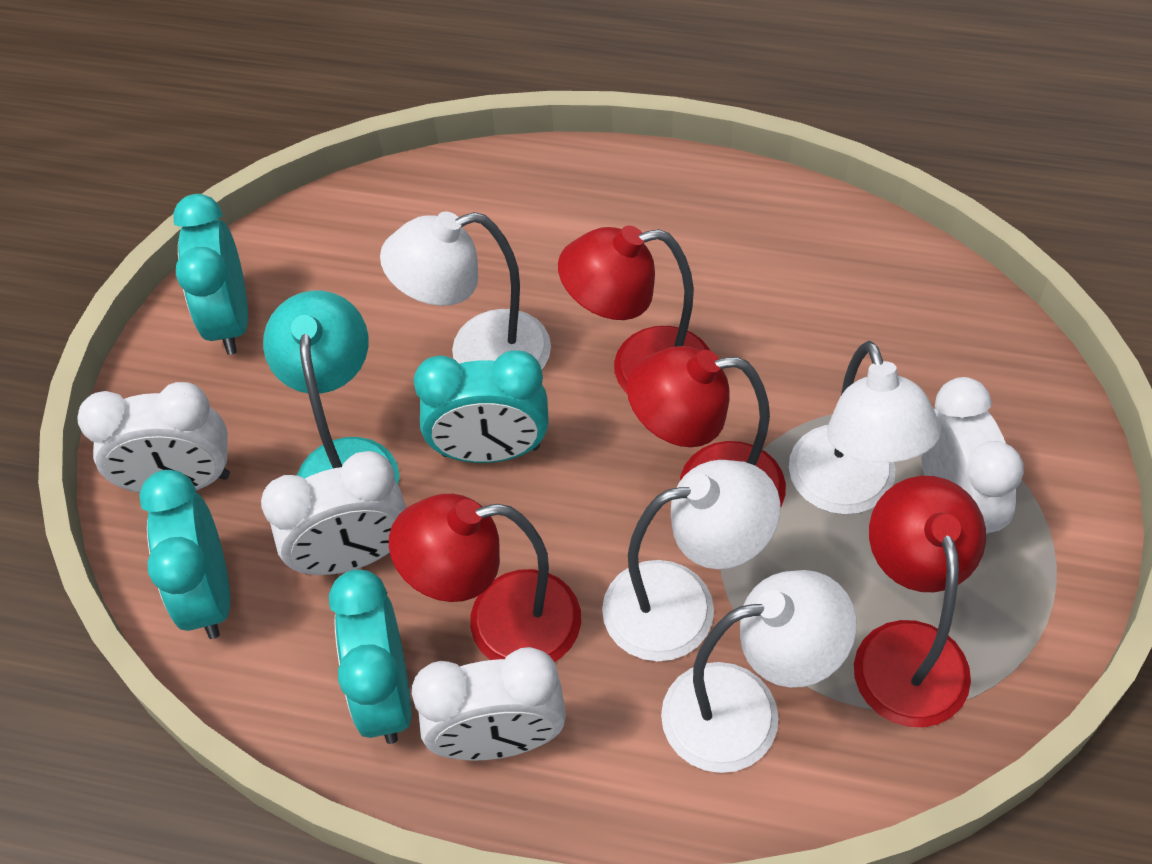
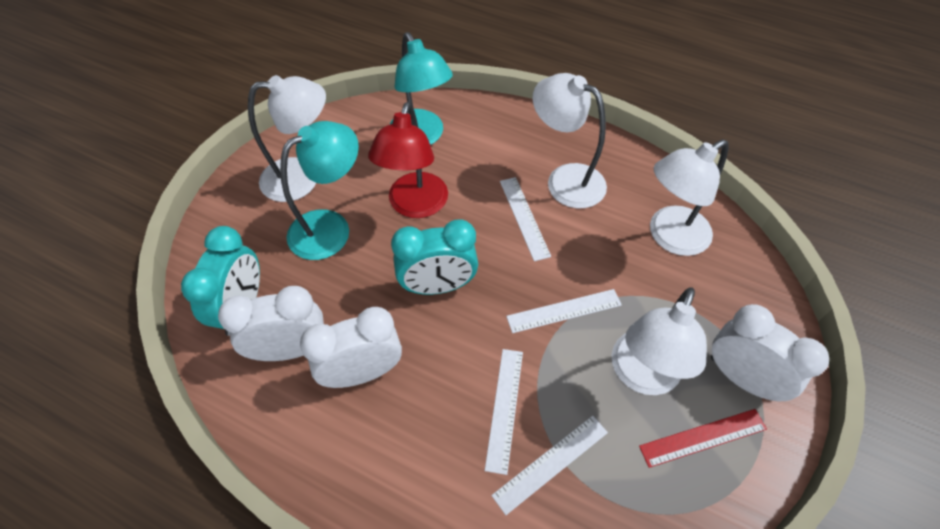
red lamp: 4 -> 1
red ruler: 0 -> 1
turquoise clock: 4 -> 2
turquoise lamp: 1 -> 2
white clock: 4 -> 3
white ruler: 0 -> 4

